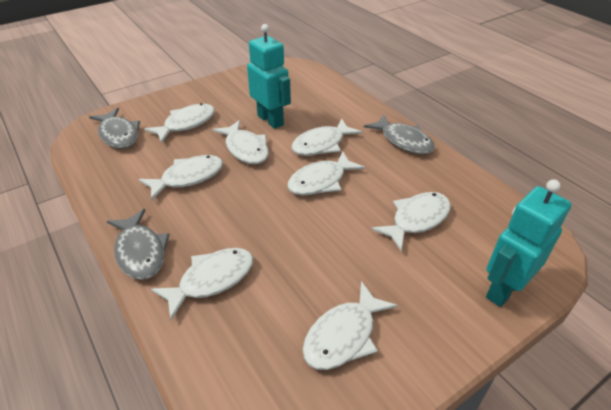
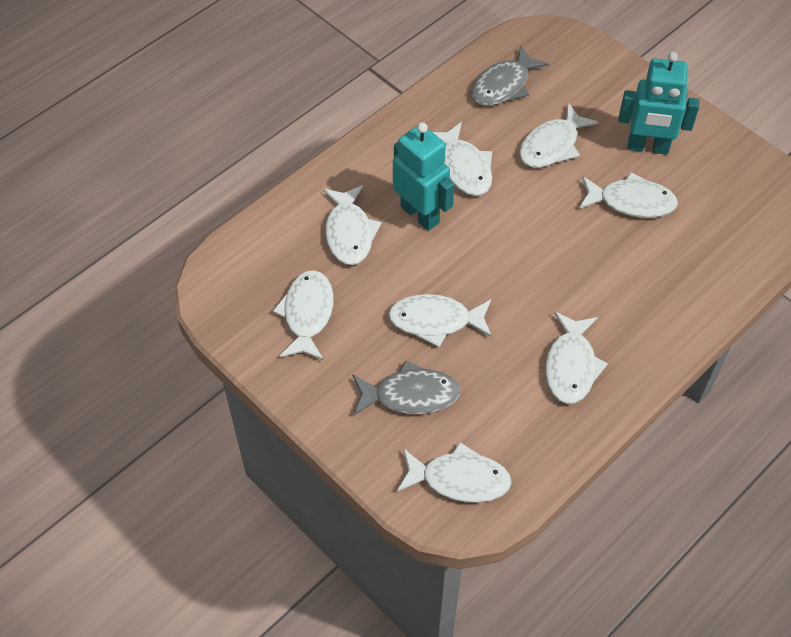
grey fish: 3 -> 2

